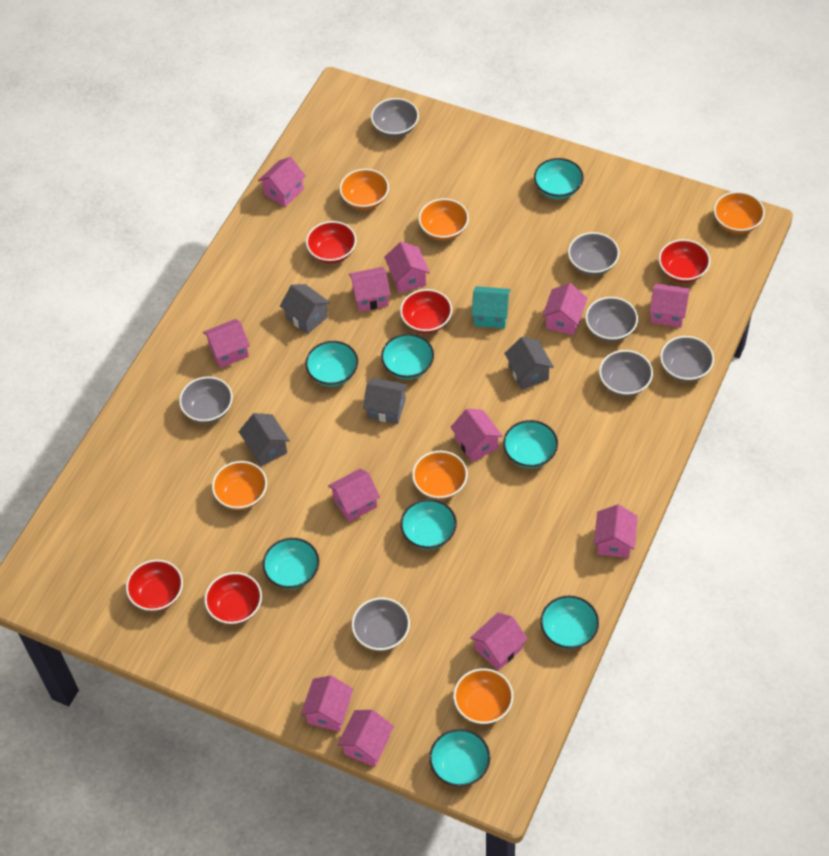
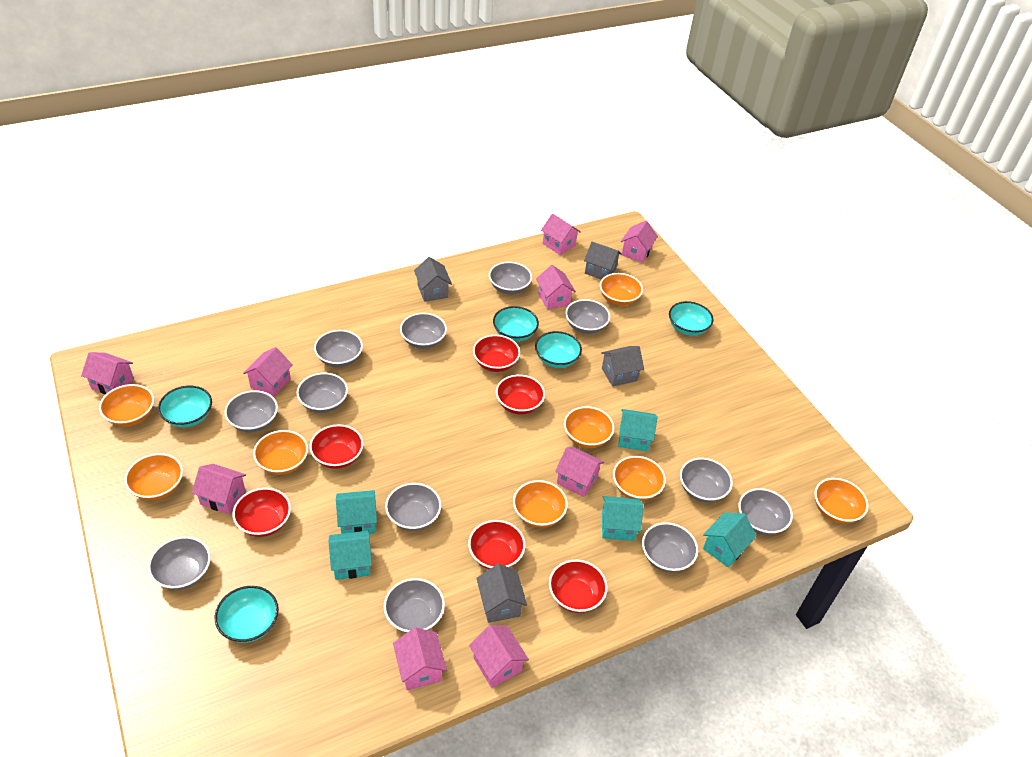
grey bowl: 7 -> 12
orange bowl: 6 -> 8
pink house: 12 -> 9
red bowl: 5 -> 6
turquoise bowl: 8 -> 5
turquoise house: 1 -> 5

